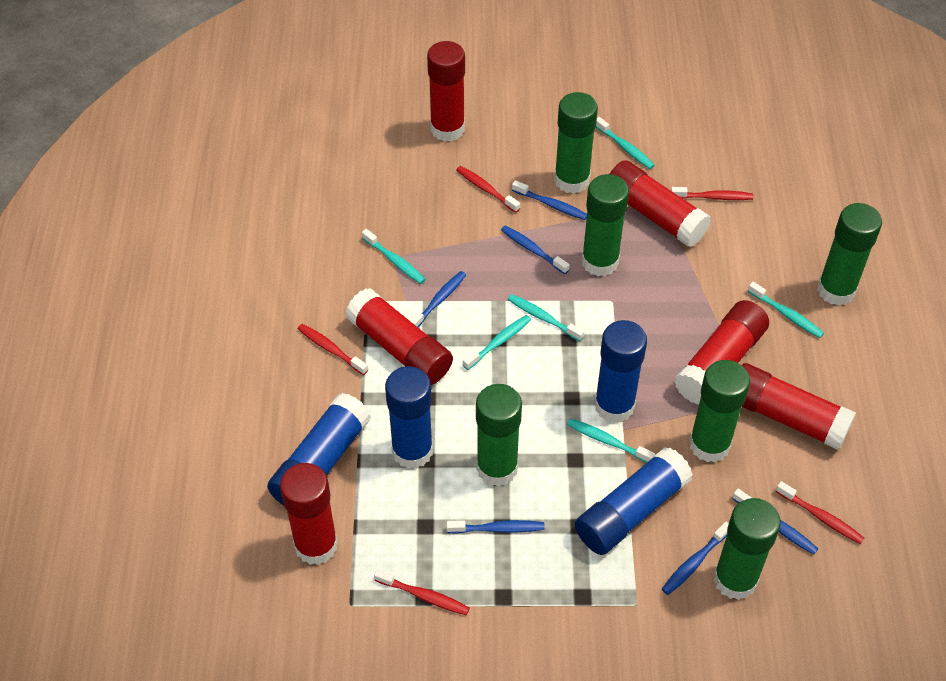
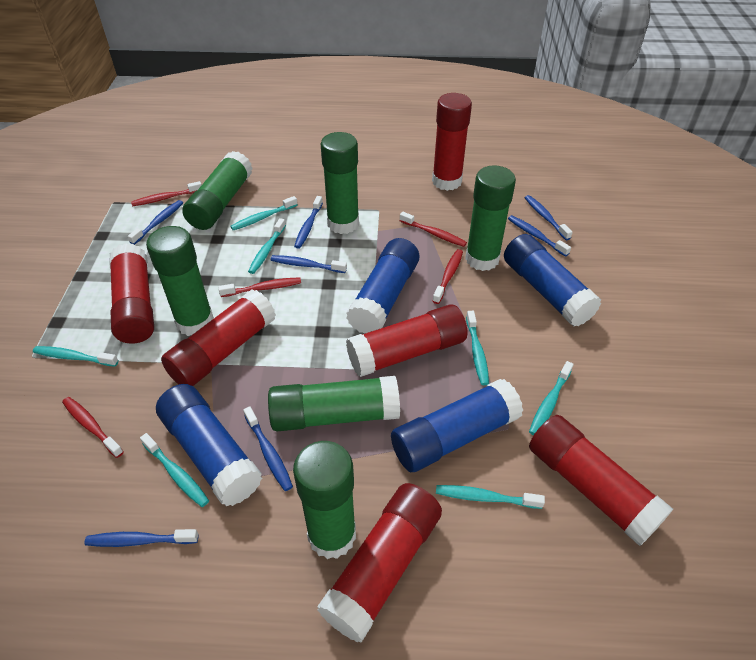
blue toothbrush: 6 -> 7
turquoise toothbrush: 6 -> 7

